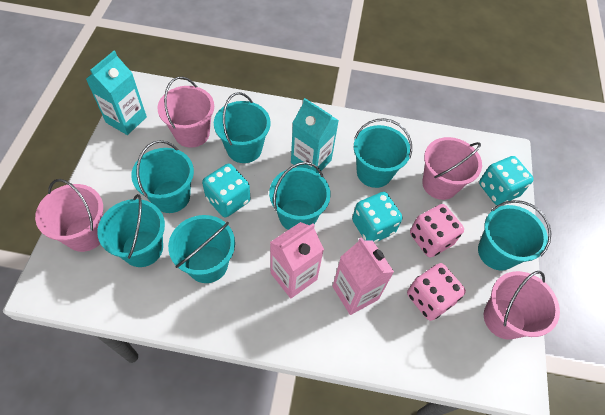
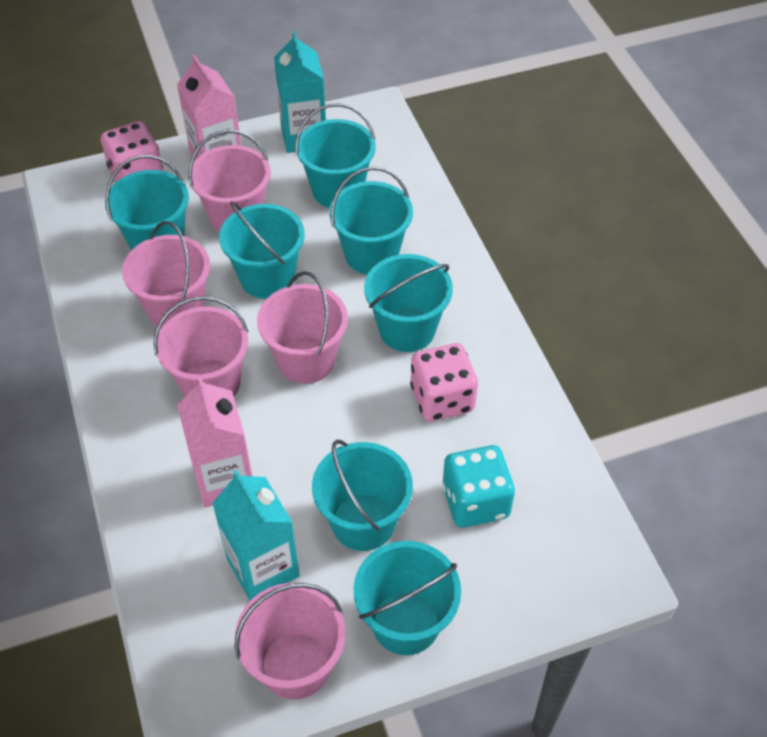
pink bucket: 4 -> 5
turquoise dice: 3 -> 1

